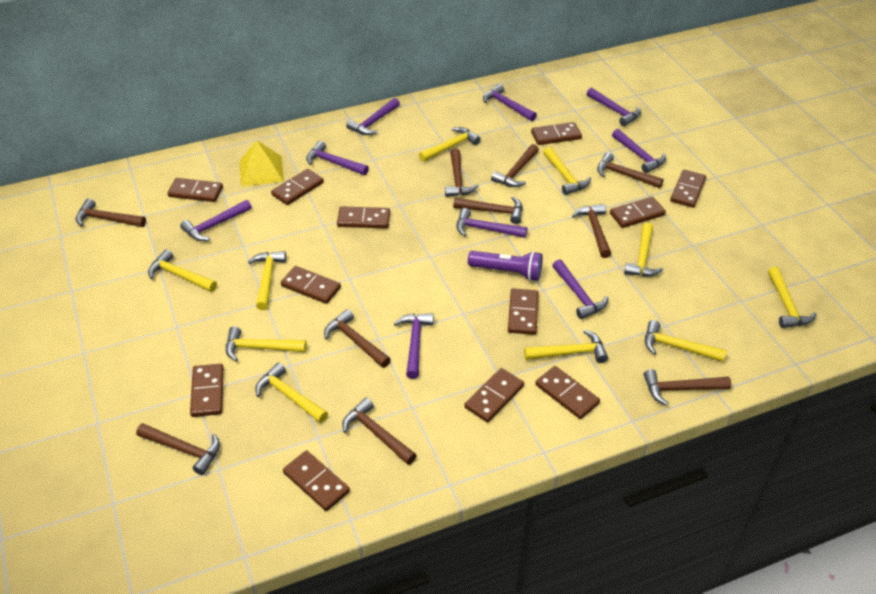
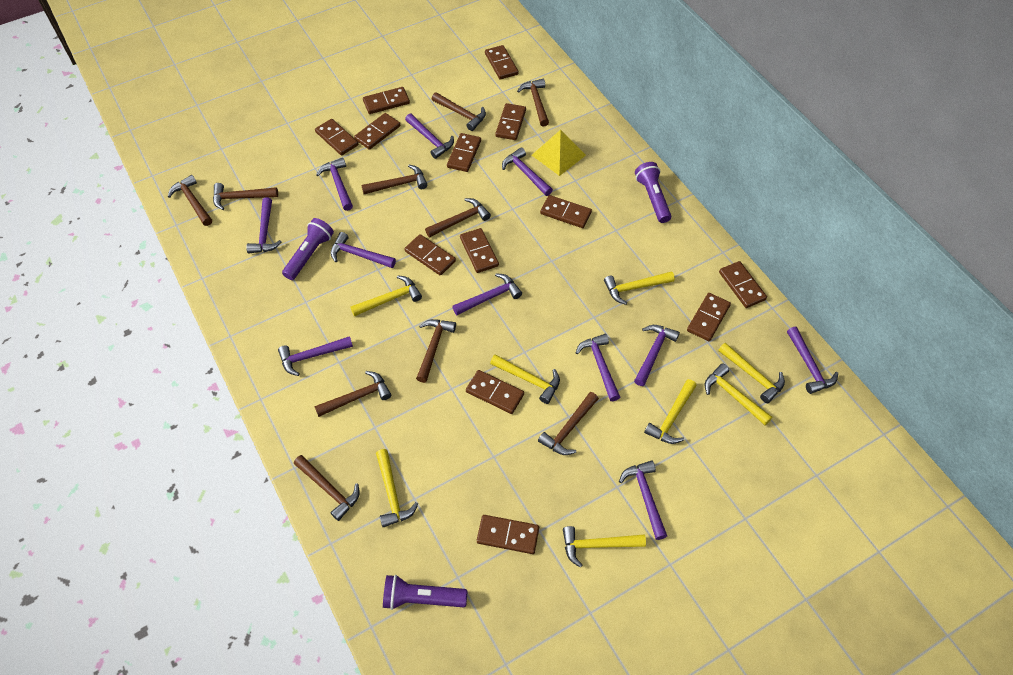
brown domino: 12 -> 13
purple flashlight: 1 -> 3
purple hammer: 9 -> 11
yellow hammer: 10 -> 8

